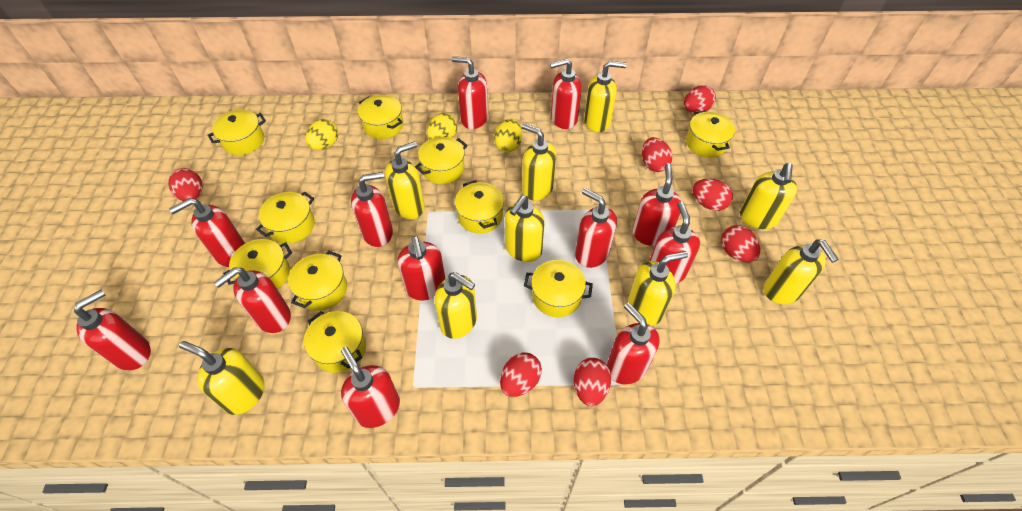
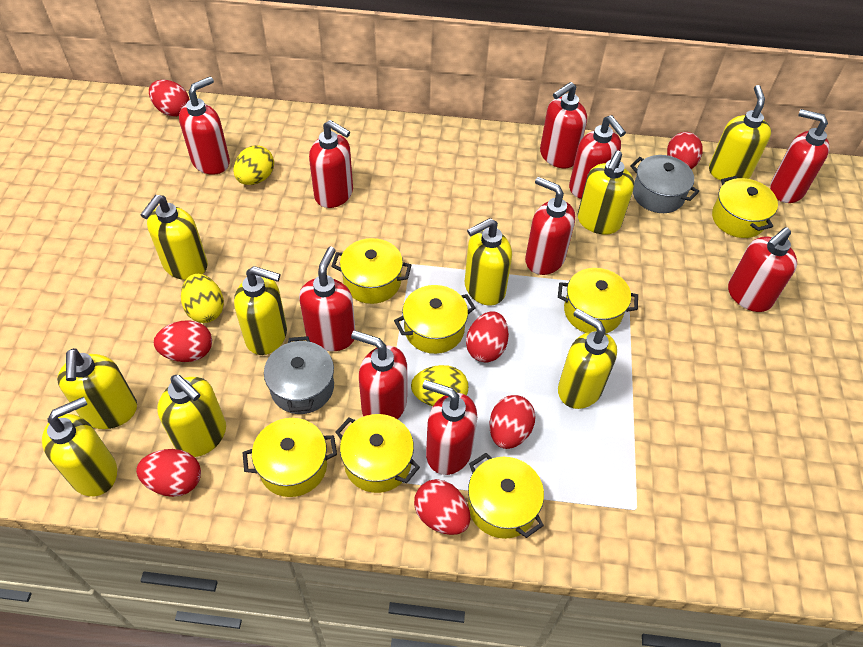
grey pot: 0 -> 2
red soap dispenser: 12 -> 10
yellow pot: 10 -> 7

